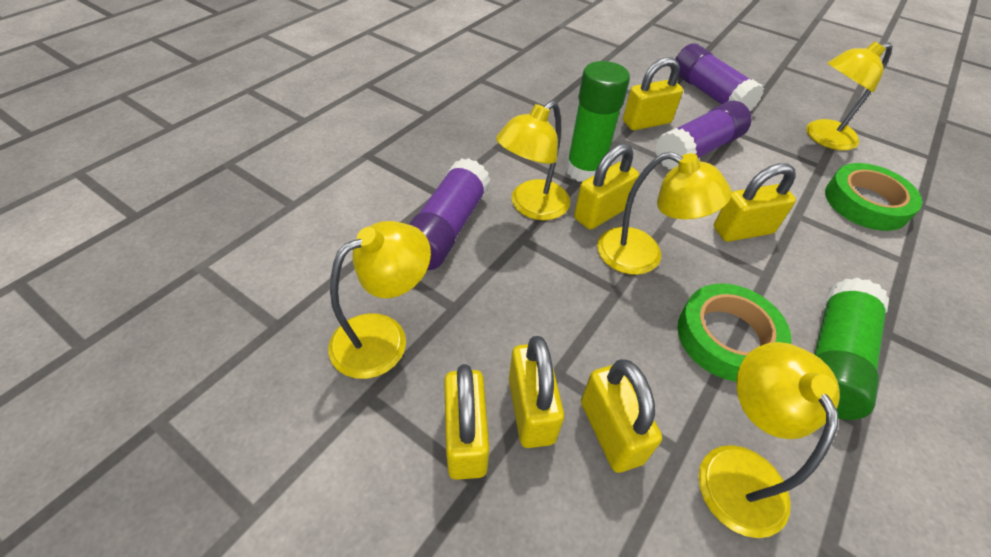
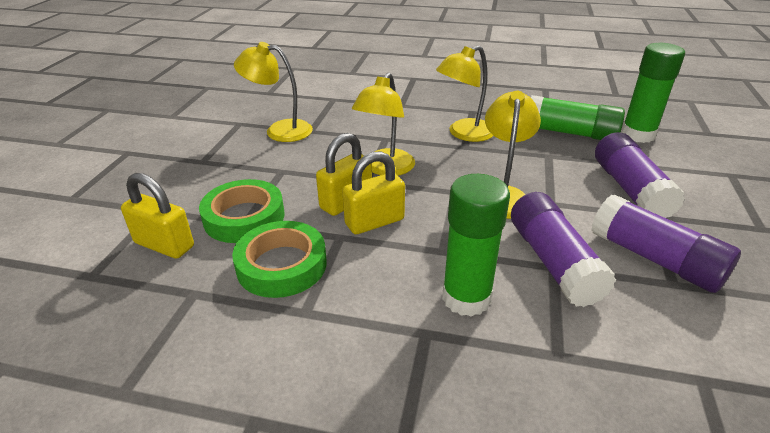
green glue stick: 2 -> 3
yellow lamp: 5 -> 4
yellow padlock: 6 -> 3

